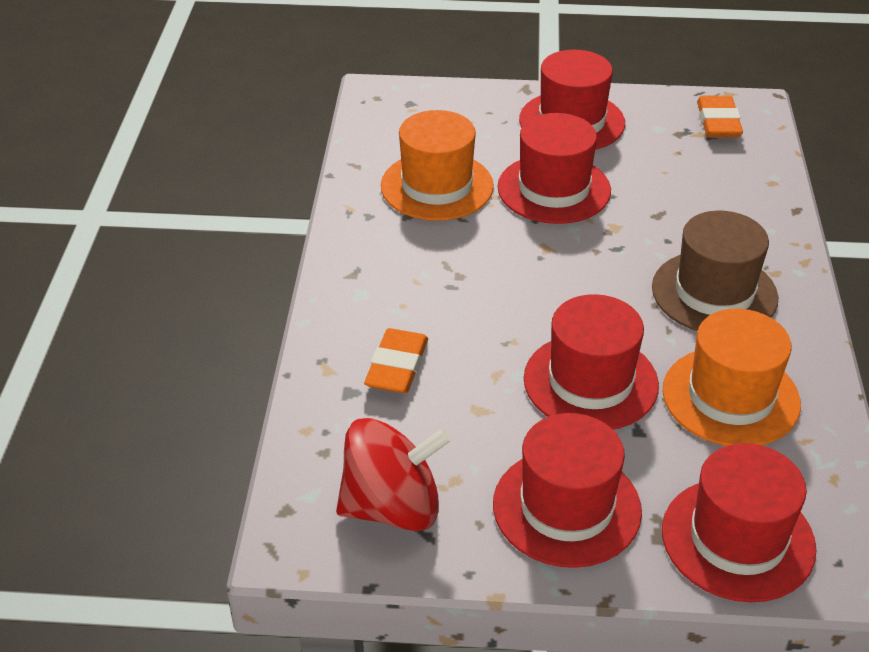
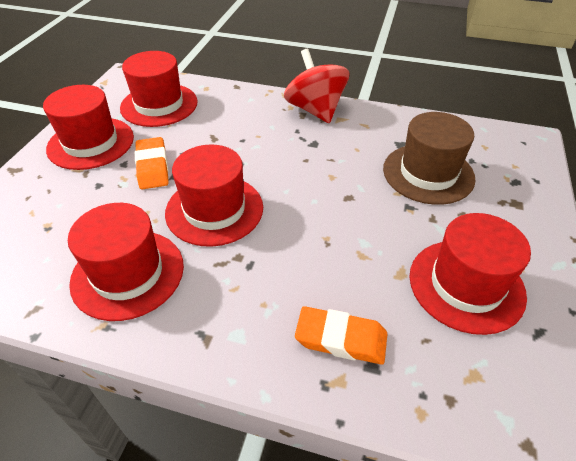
orange hat: 2 -> 0

